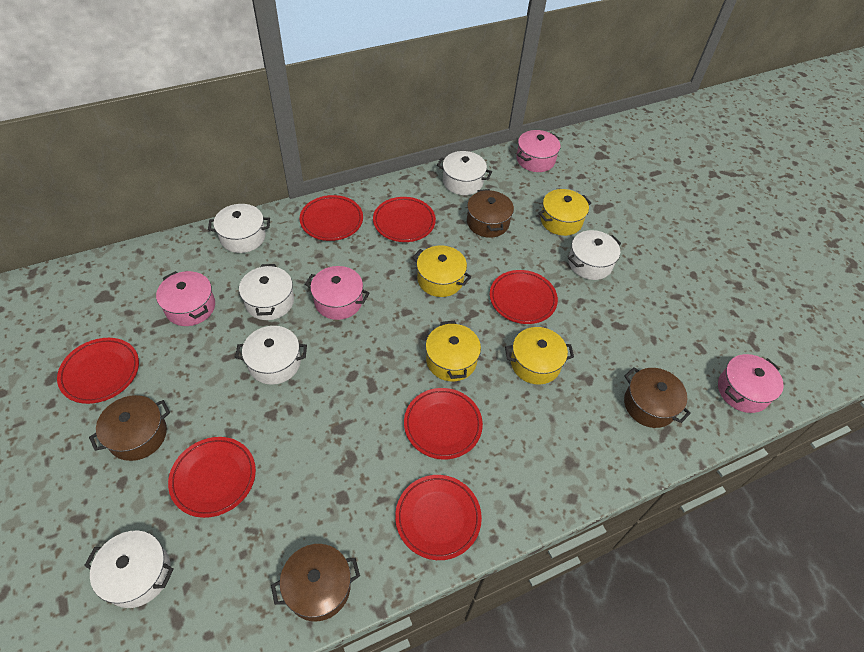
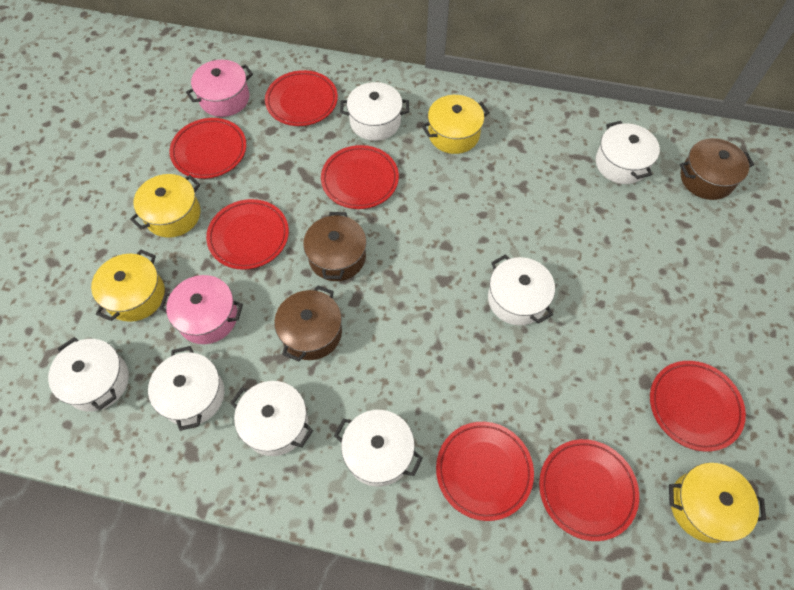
brown pot: 4 -> 3
pink pot: 4 -> 2
white pot: 6 -> 7

